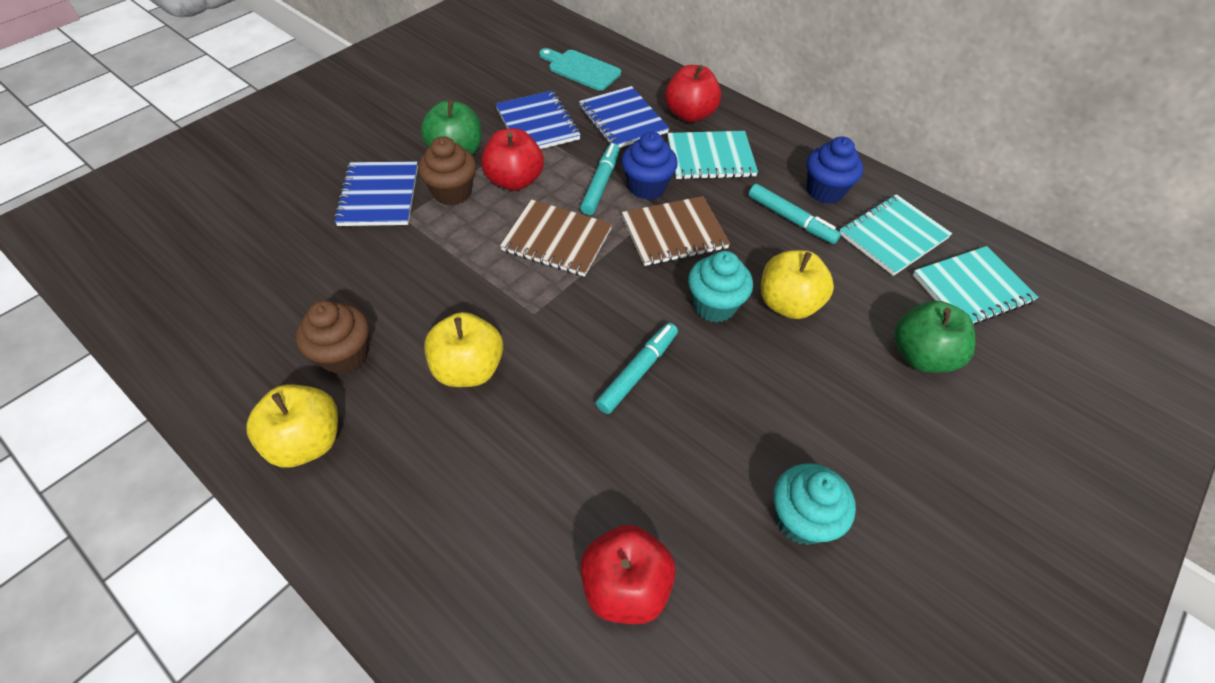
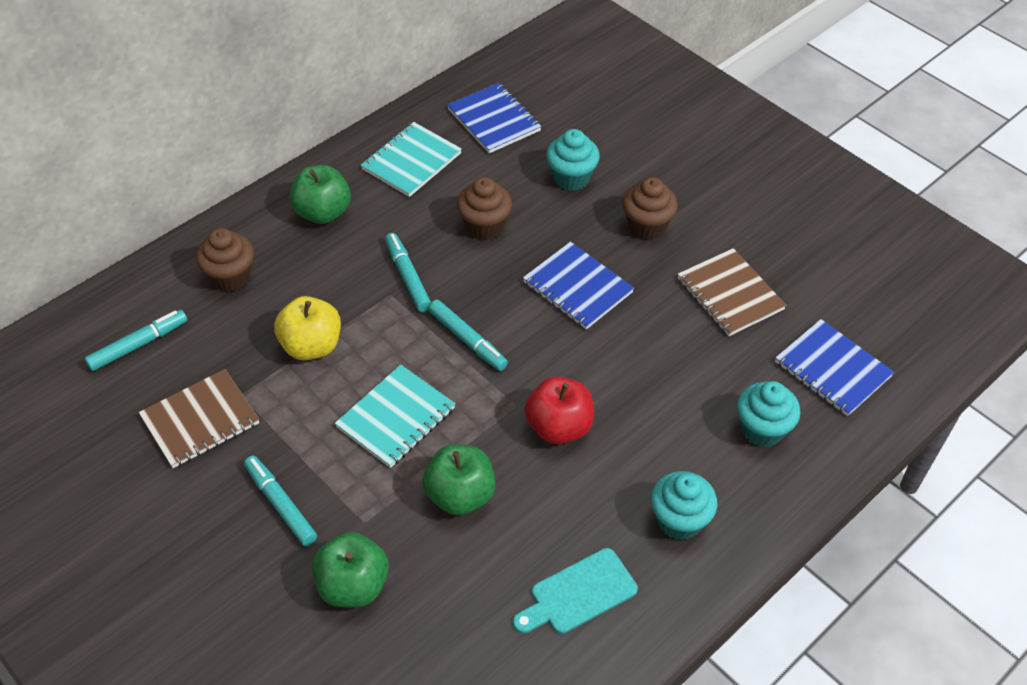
blue cupcake: 2 -> 0
brown cupcake: 2 -> 3
green apple: 2 -> 3
red apple: 3 -> 1
turquoise cupcake: 2 -> 3
turquoise marker: 3 -> 4
turquoise notebook: 3 -> 2
yellow apple: 3 -> 1

